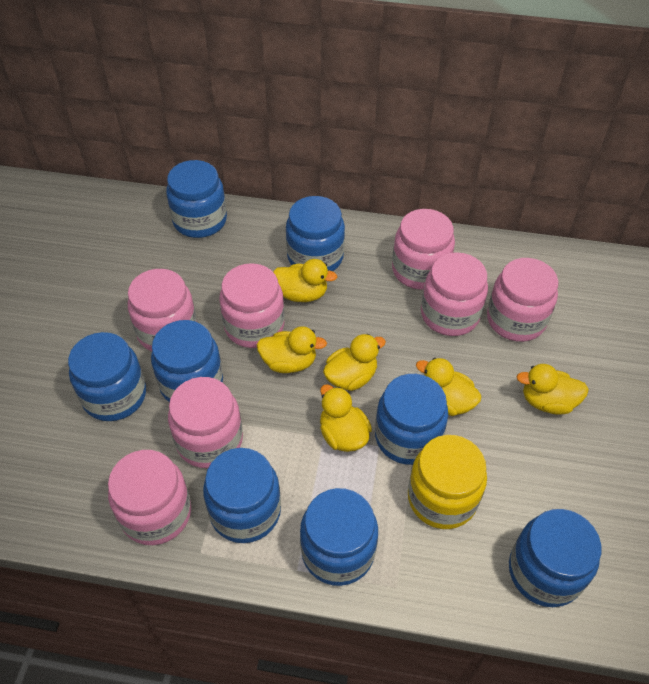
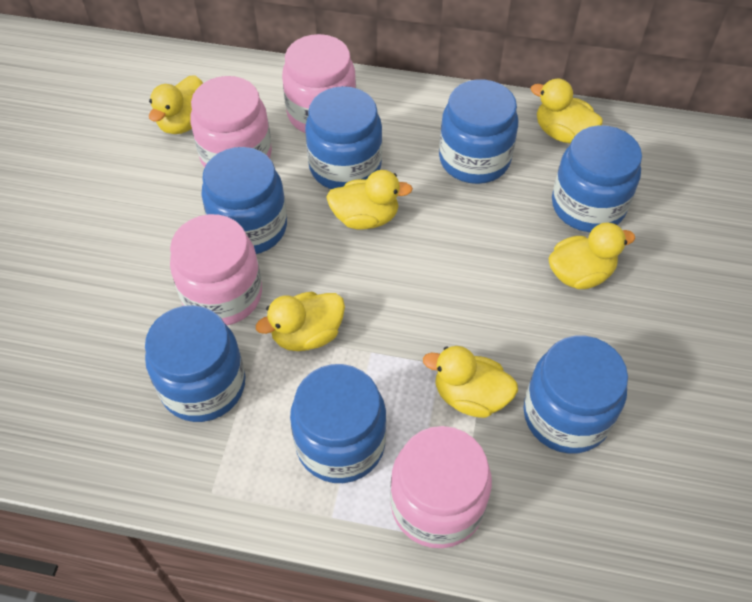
blue jar: 8 -> 7
pink jar: 7 -> 4
yellow jar: 1 -> 0

